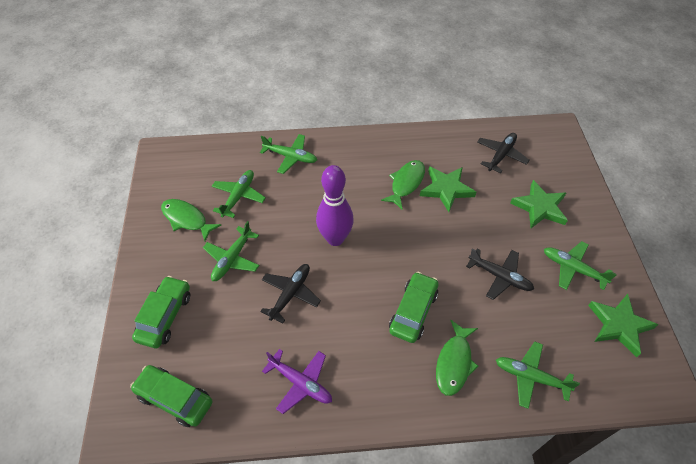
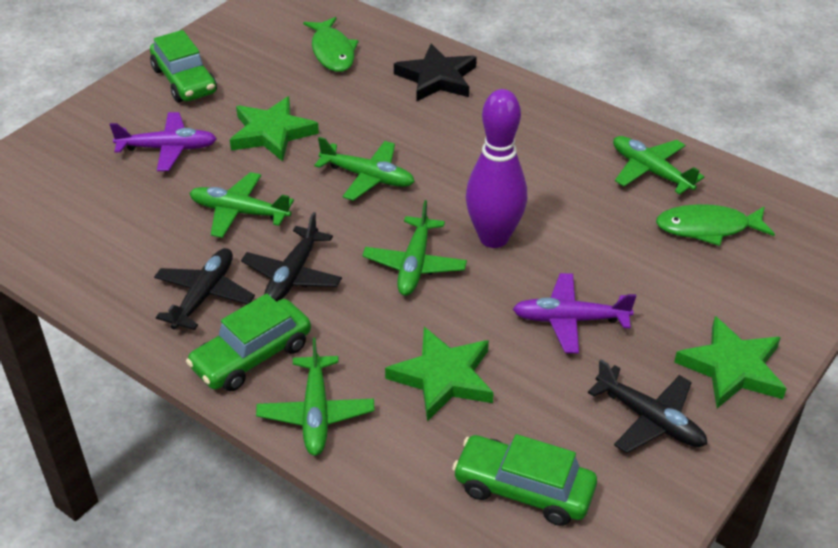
black star: 0 -> 1
green fish: 3 -> 2
purple plane: 1 -> 2

